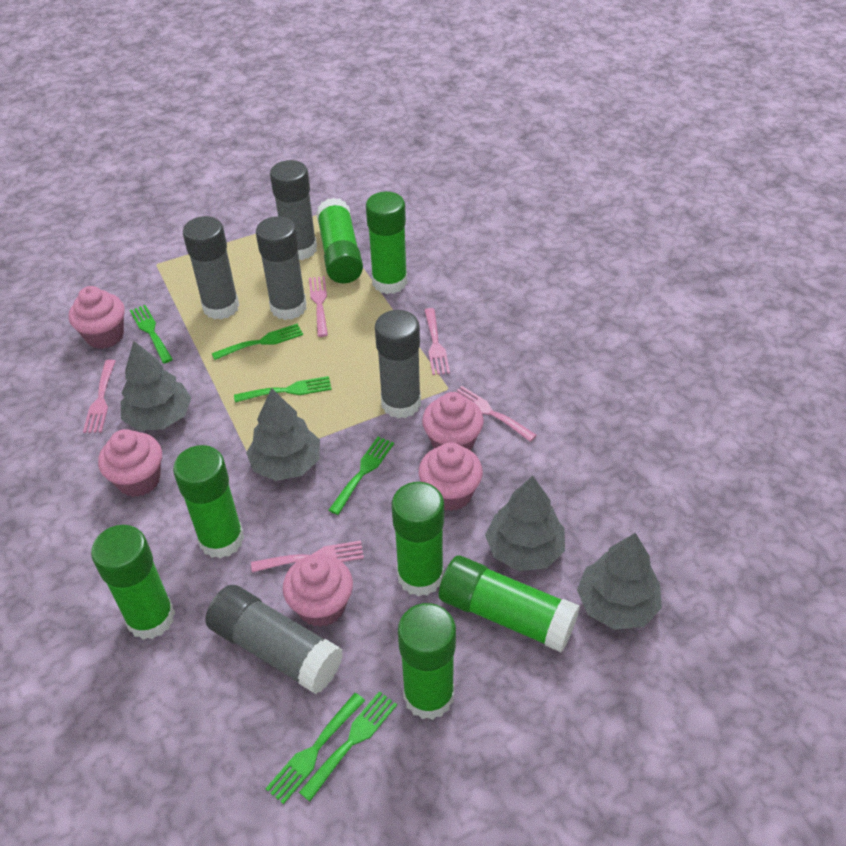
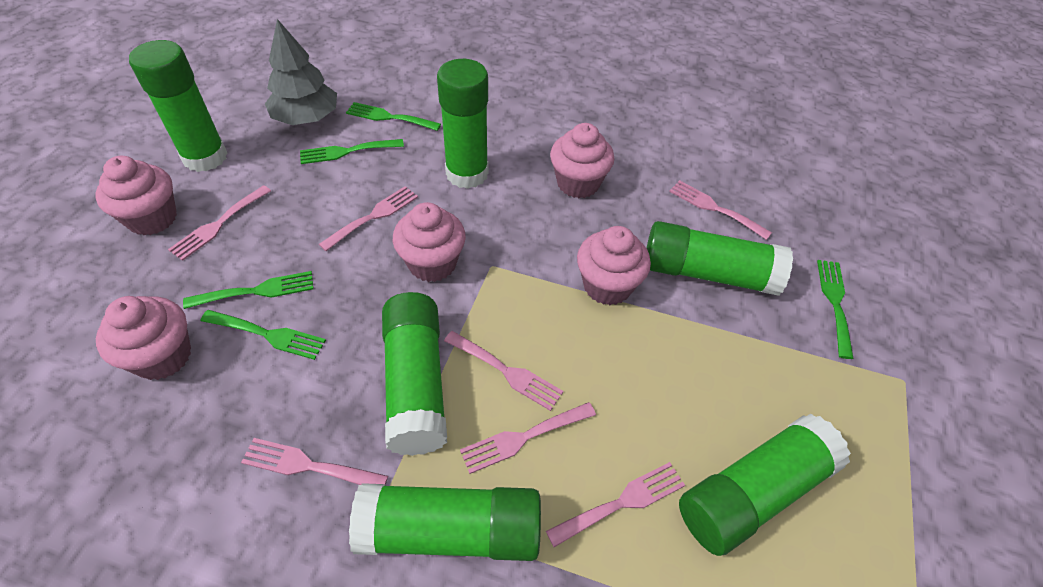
green fork: 6 -> 5
green glue stick: 7 -> 6
grey glue stick: 5 -> 0
grey tree: 4 -> 1
pink fork: 5 -> 7

